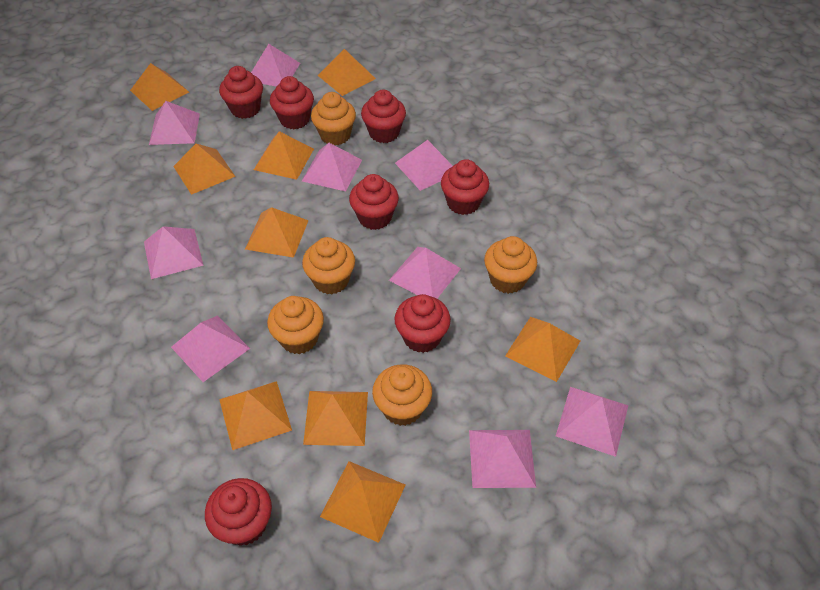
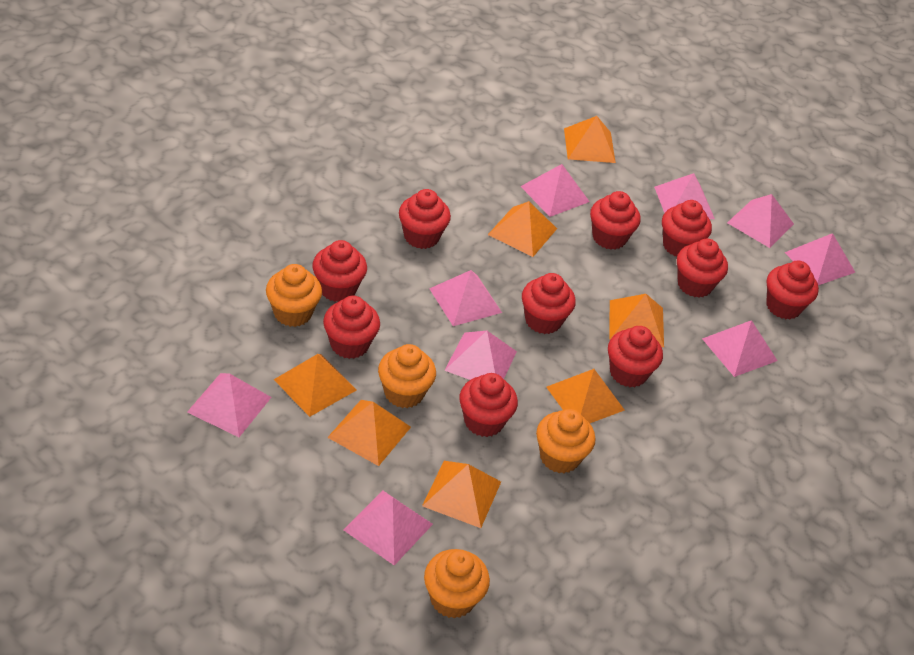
orange cupcake: 5 -> 4
orange pyramid: 9 -> 7
red cupcake: 7 -> 10

